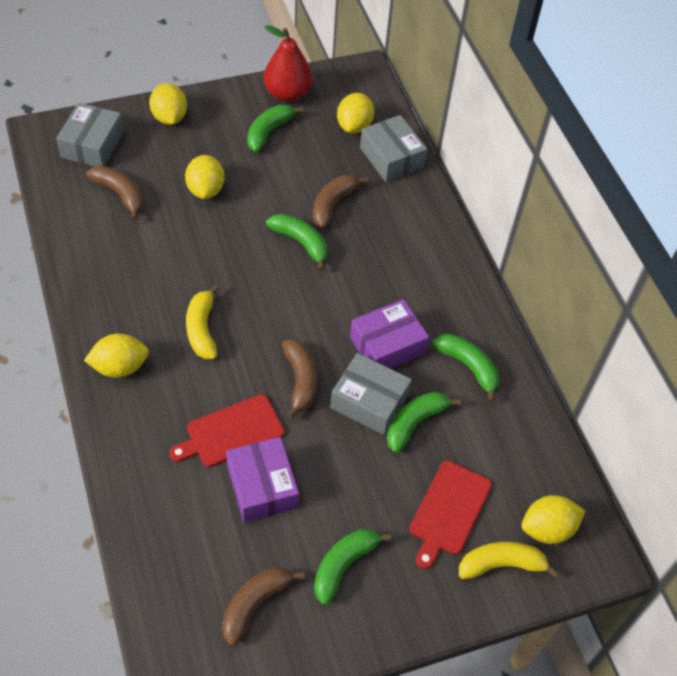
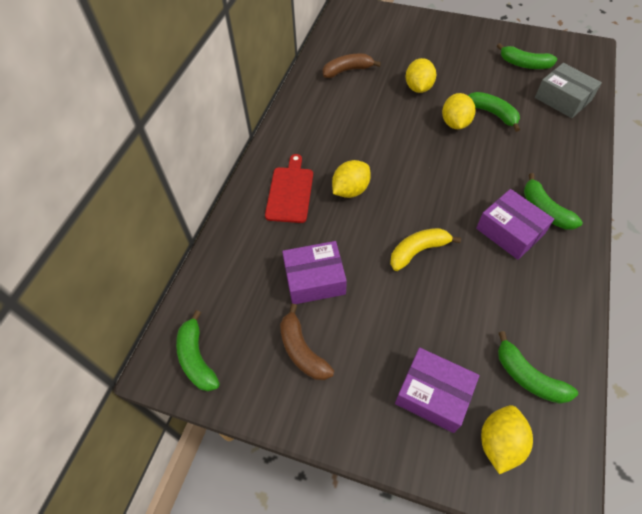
brown banana: 4 -> 2
grey box: 3 -> 1
purple box: 2 -> 3
red cutting board: 2 -> 1
red pear: 1 -> 0
yellow banana: 2 -> 1
yellow lemon: 5 -> 4

